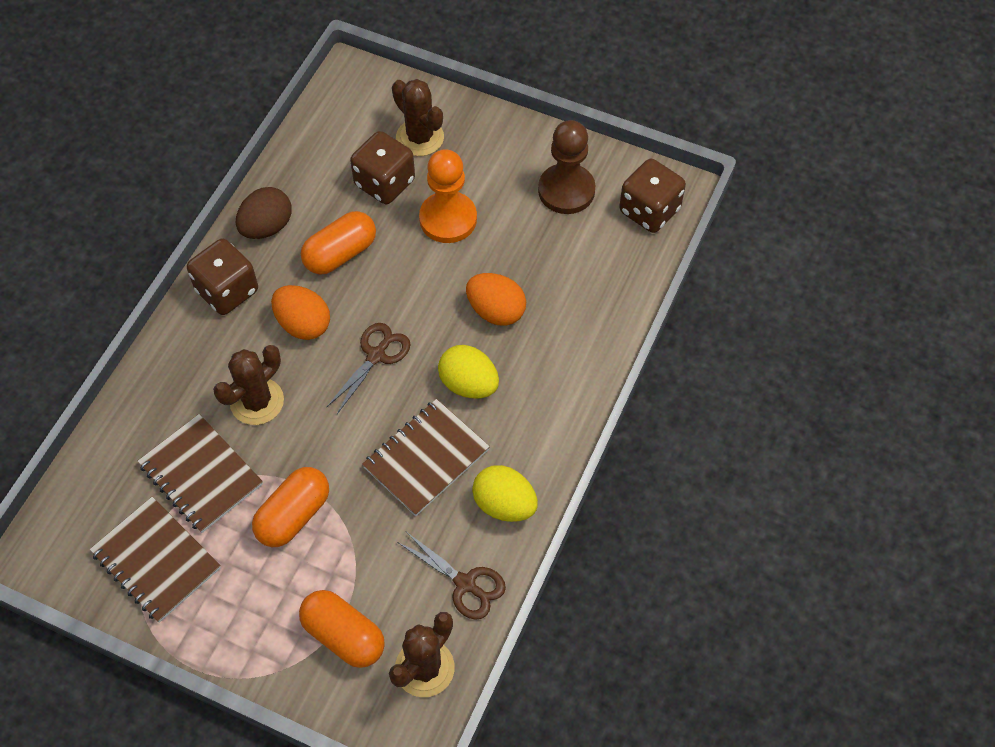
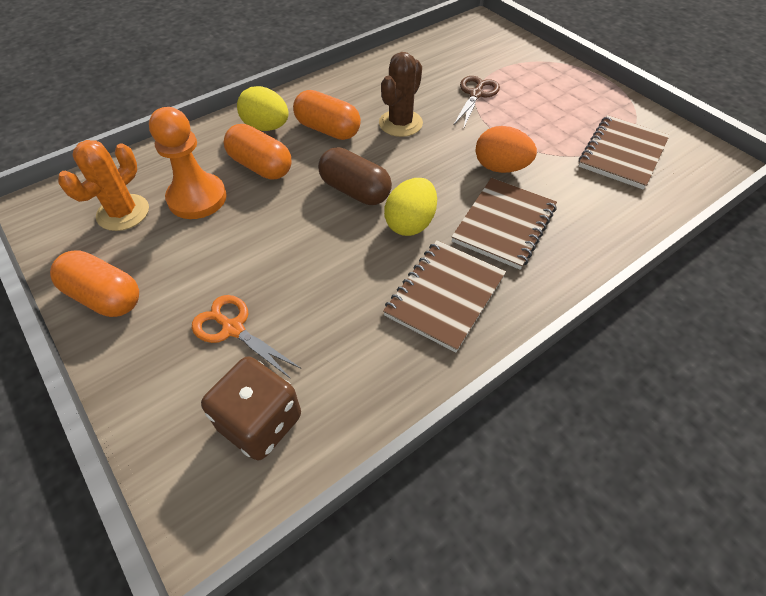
brown cactus: 3 -> 1
brown capsule: 0 -> 1
brown dice: 3 -> 1
brown egg: 1 -> 0
brown pawn: 1 -> 0
brown scissors: 2 -> 1
orange cactus: 0 -> 1
orange egg: 2 -> 1
orange scissors: 0 -> 1

